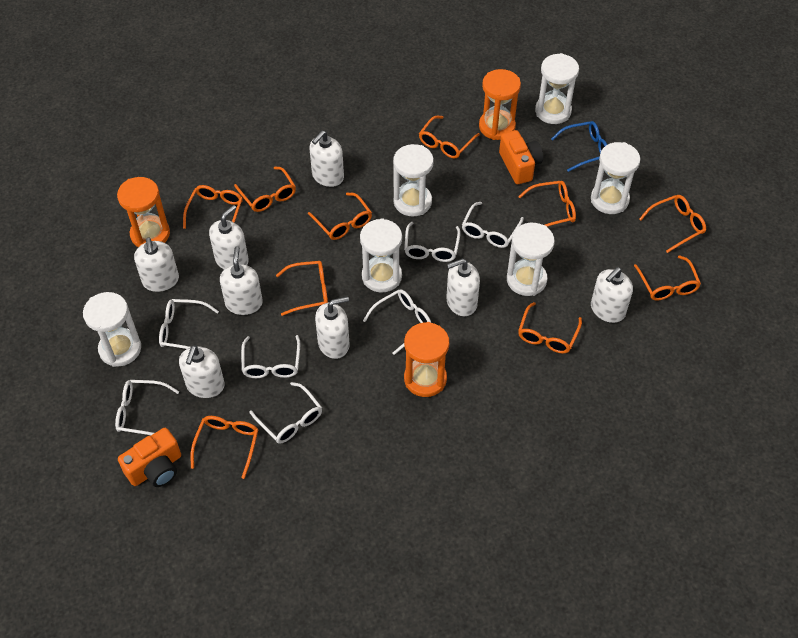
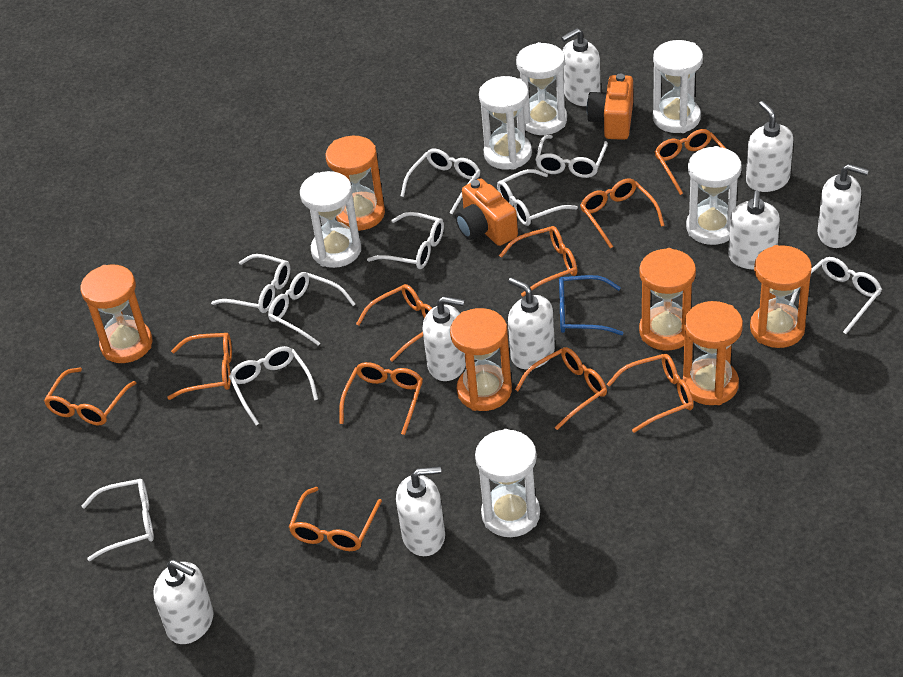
orange hourglass: 3 -> 6
white glasses: 7 -> 9

